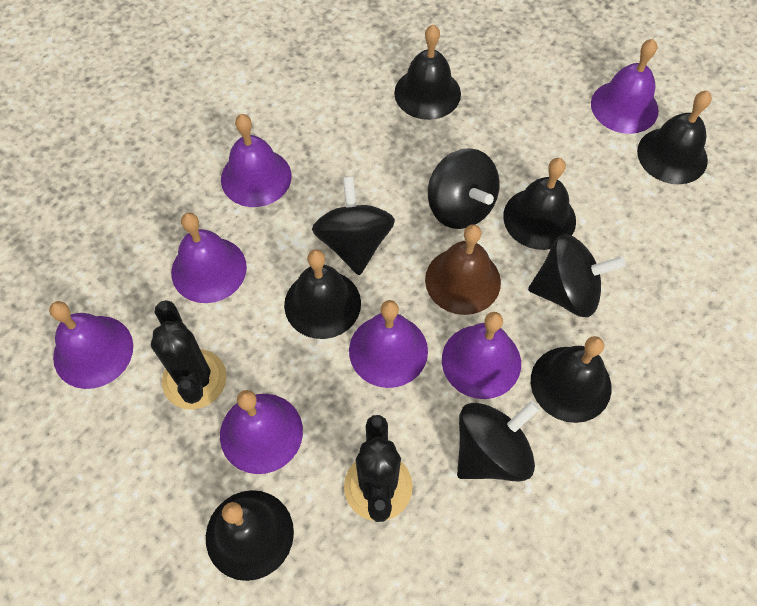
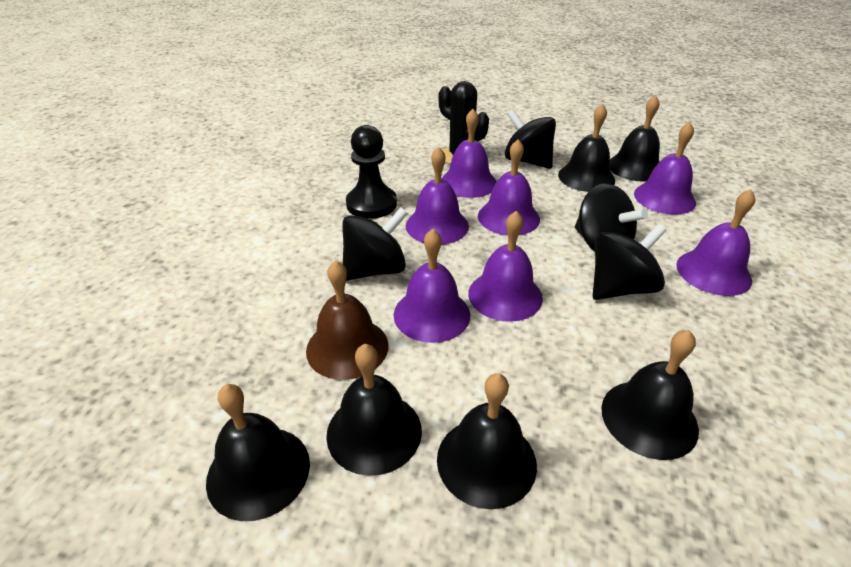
black cactus: 2 -> 1
black pawn: 0 -> 1

